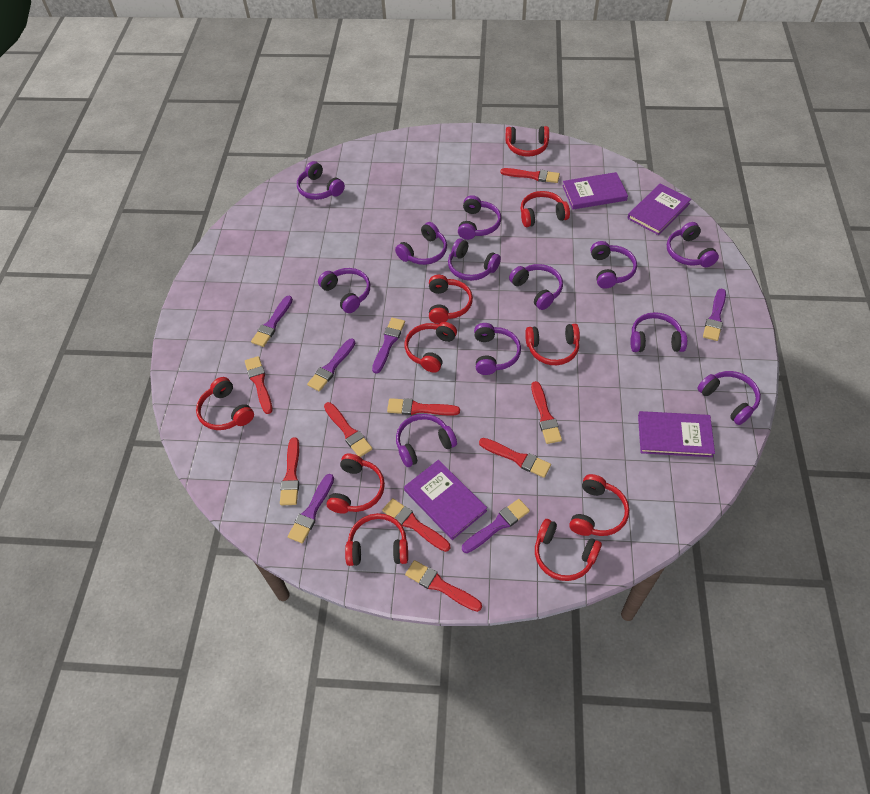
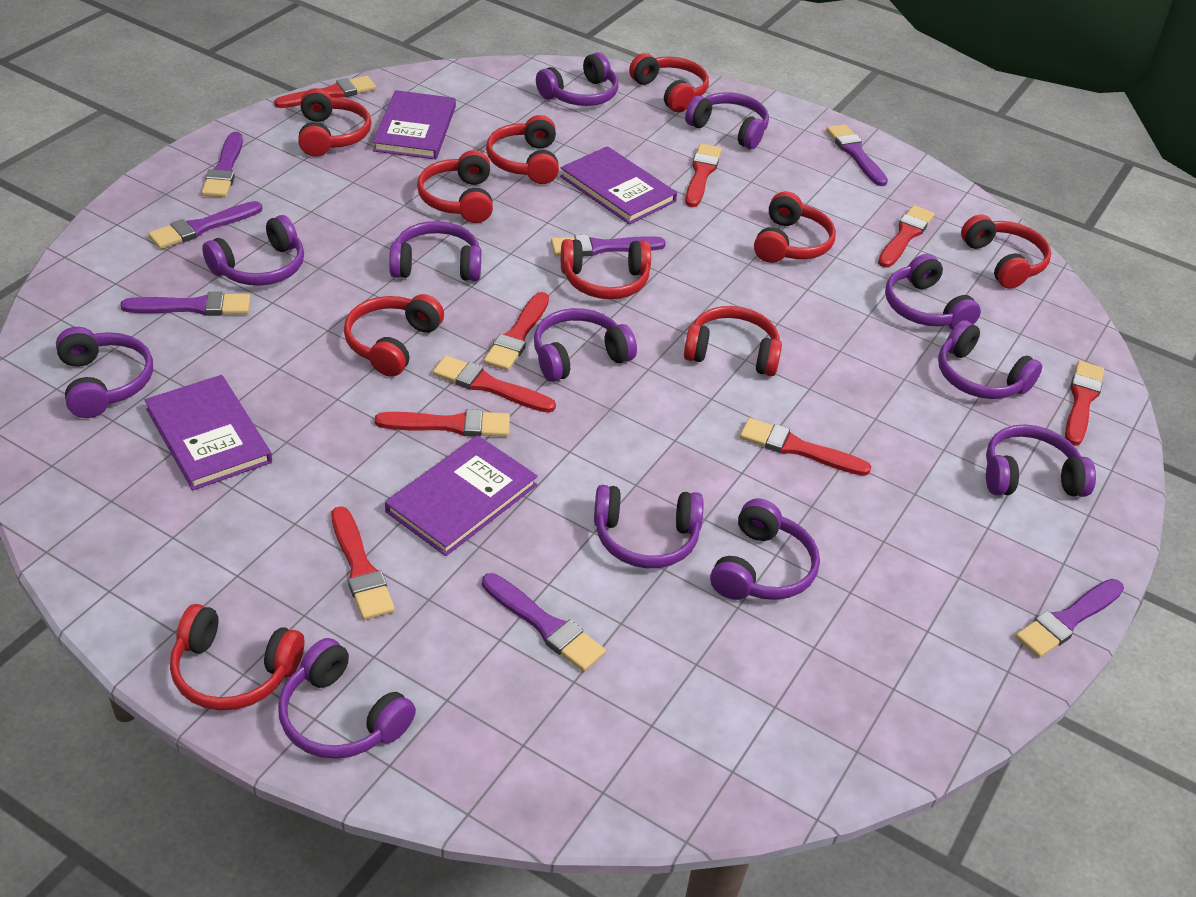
purple brush: 6 -> 7

